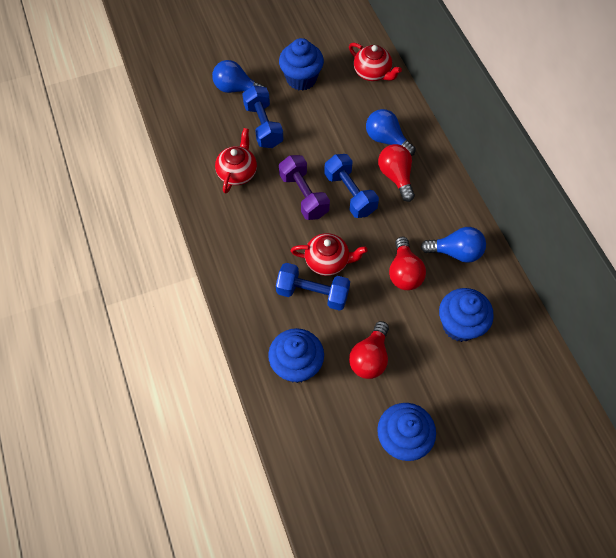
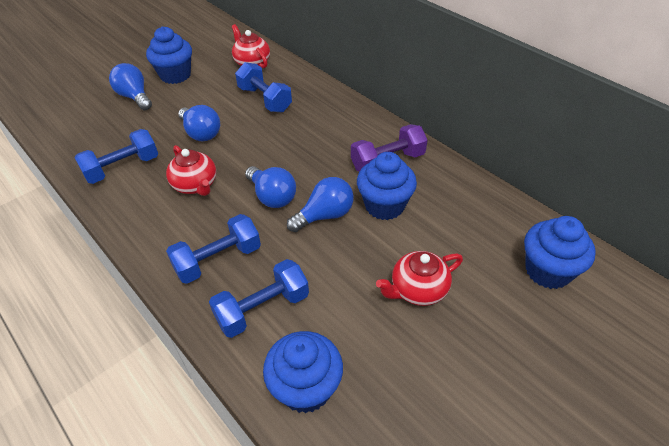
blue dumbbell: 3 -> 4
blue light bulb: 3 -> 4
red light bulb: 3 -> 0

